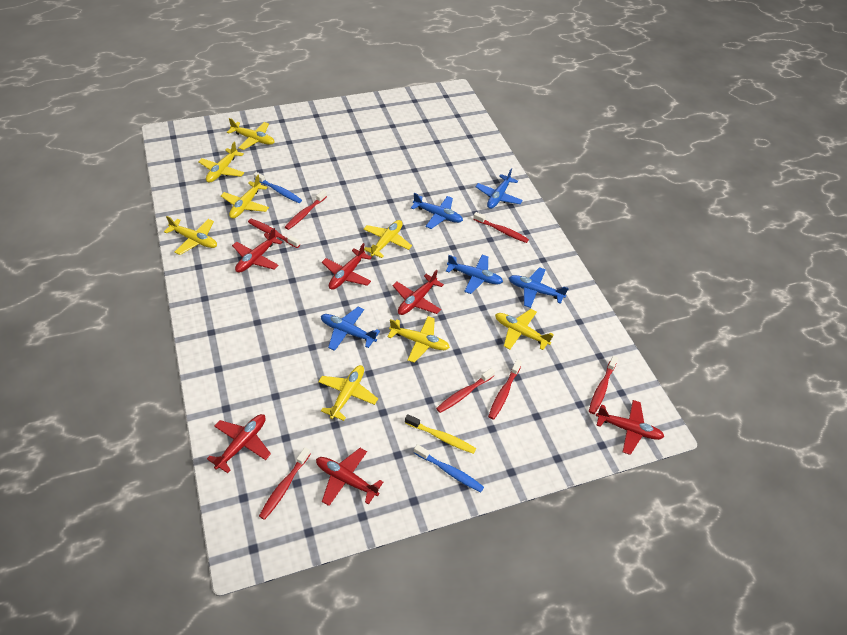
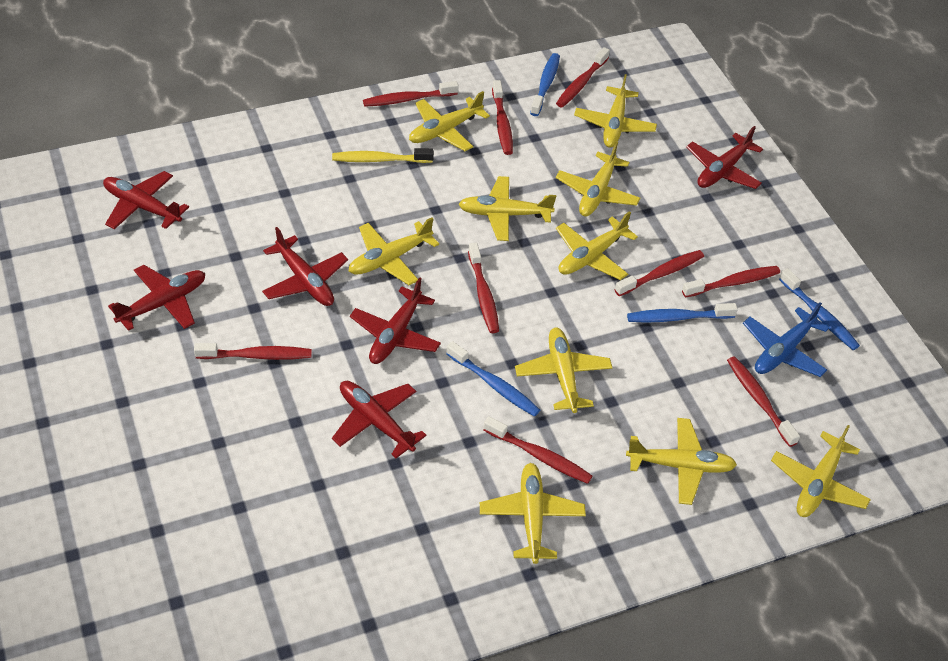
blue plane: 5 -> 1
blue toothbrush: 2 -> 4
red toothbrush: 7 -> 9
yellow plane: 8 -> 10

